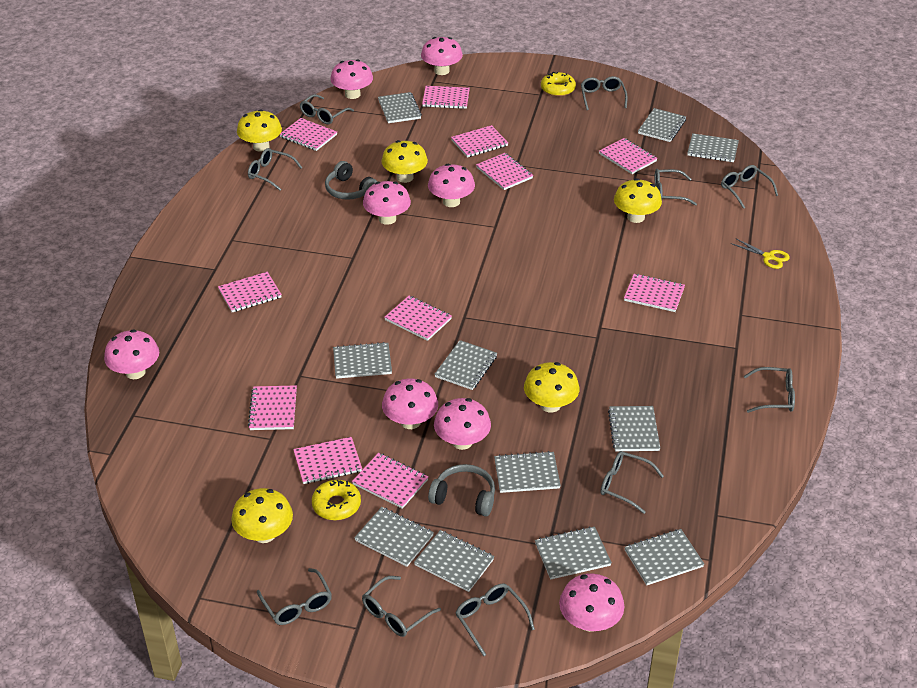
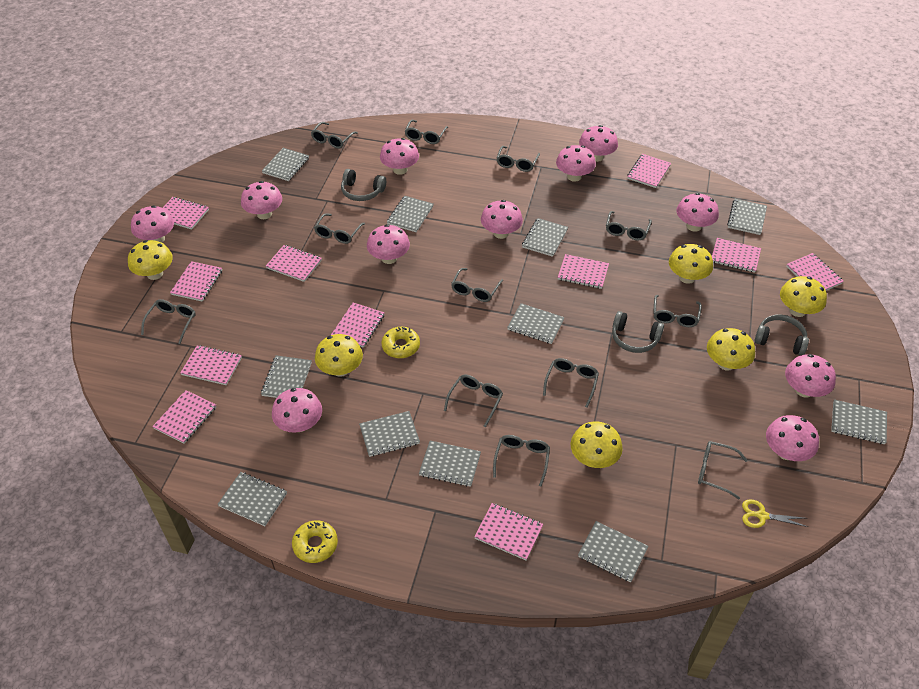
grey glasses: 10 -> 12
grey headphones: 2 -> 3
pink mushroom: 8 -> 11
yellow mushroom: 5 -> 6

